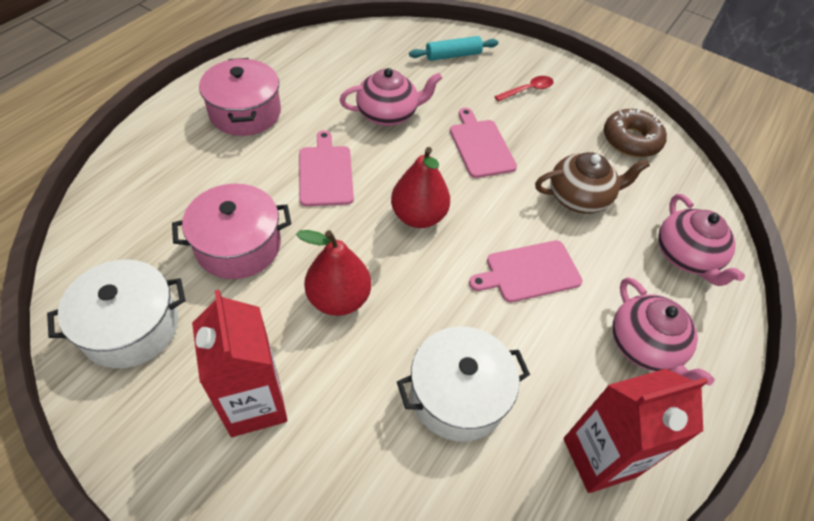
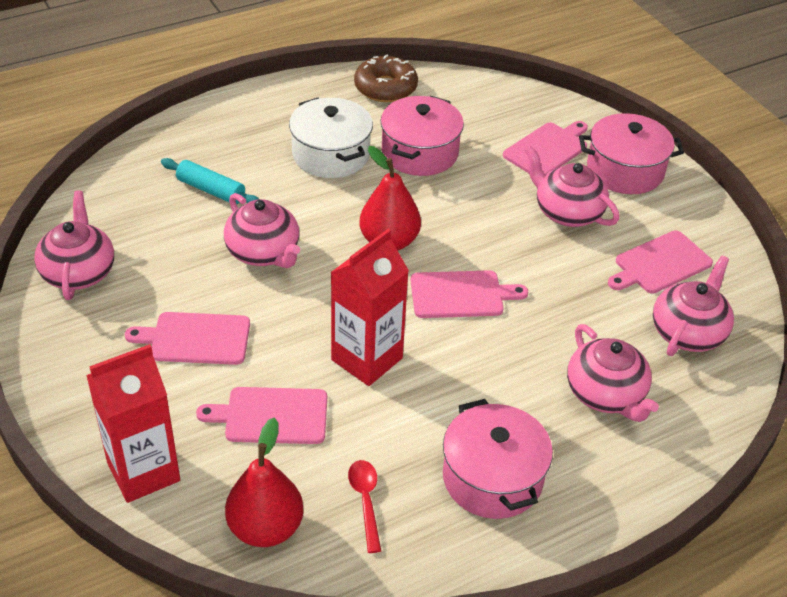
brown teapot: 1 -> 0
pink cutting board: 3 -> 5
pink pot: 2 -> 3
pink teapot: 3 -> 5
white pot: 2 -> 1

